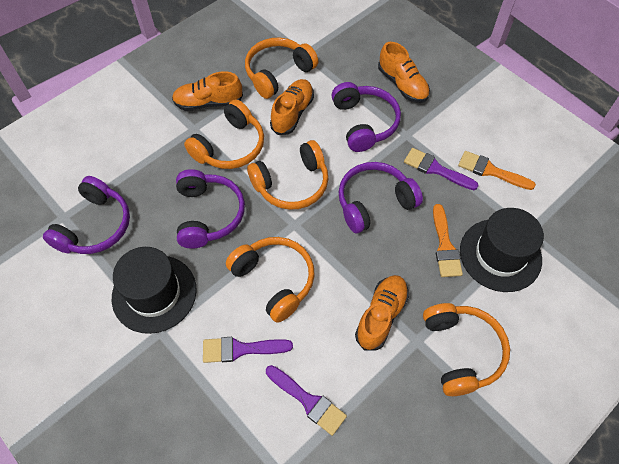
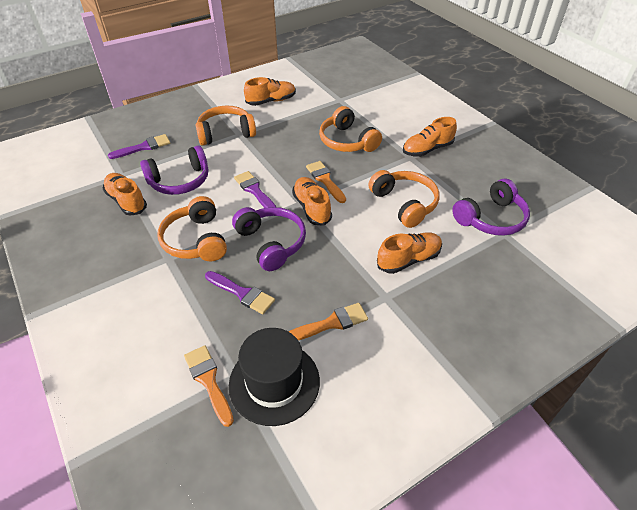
black hat: 2 -> 1
orange brush: 2 -> 3
orange headphones: 5 -> 4
orange shoe: 4 -> 5
purple headphones: 4 -> 3

